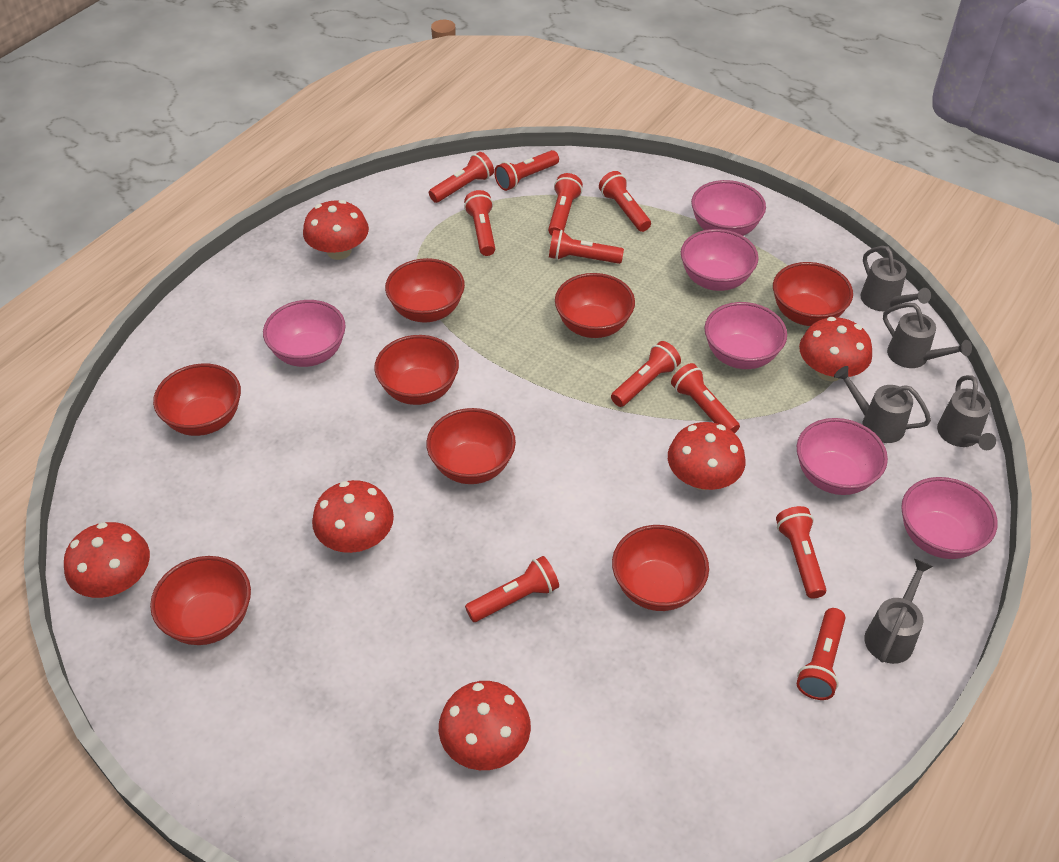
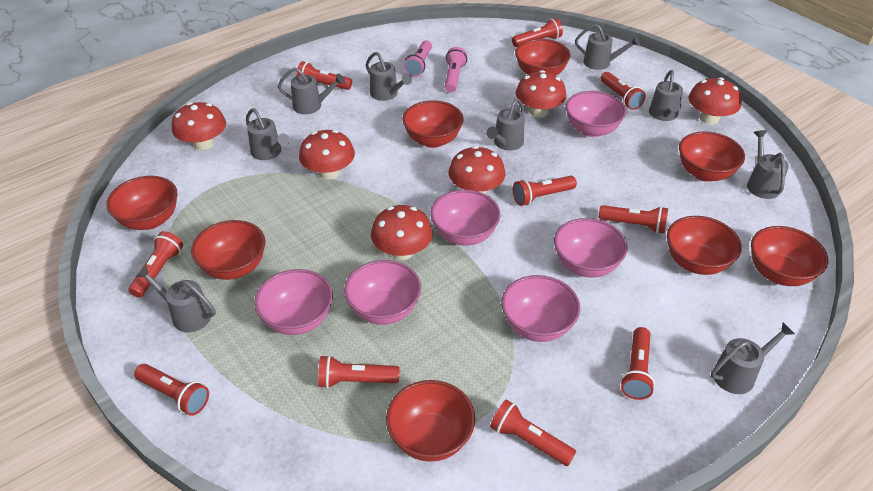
grey watering can: 5 -> 9
pink flashlight: 0 -> 2
red flashlight: 11 -> 10

